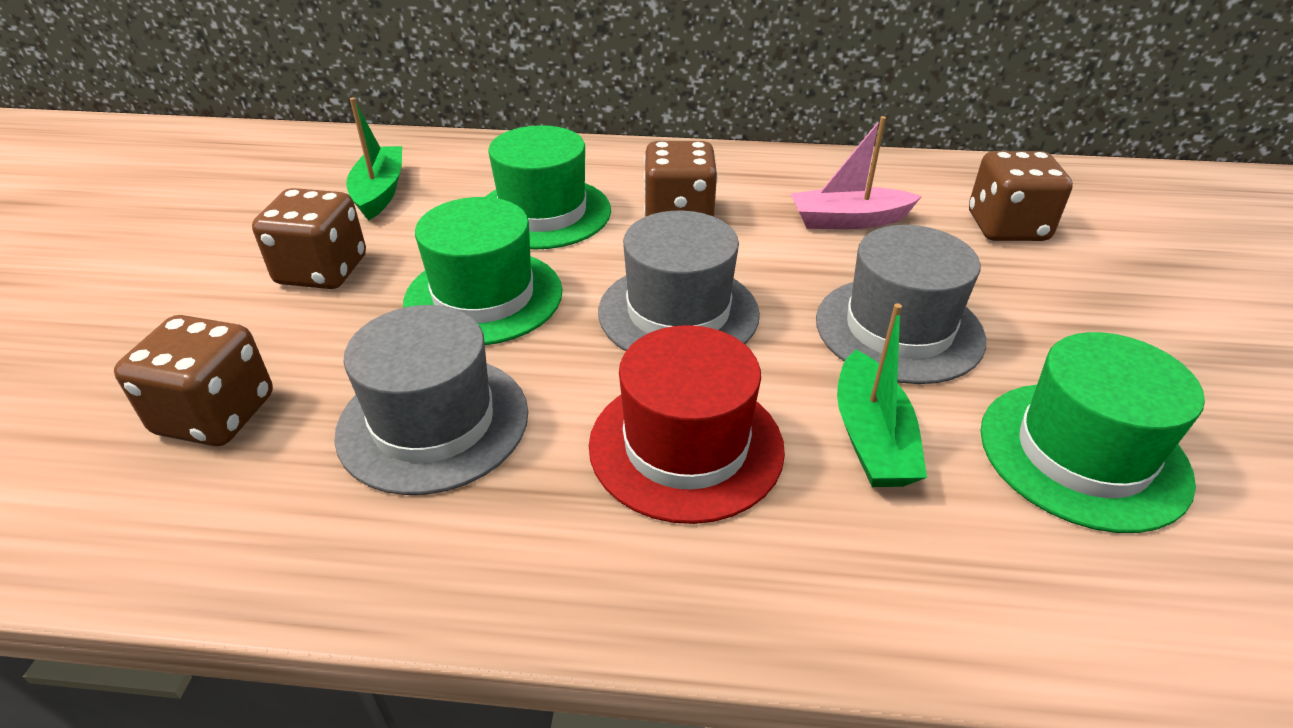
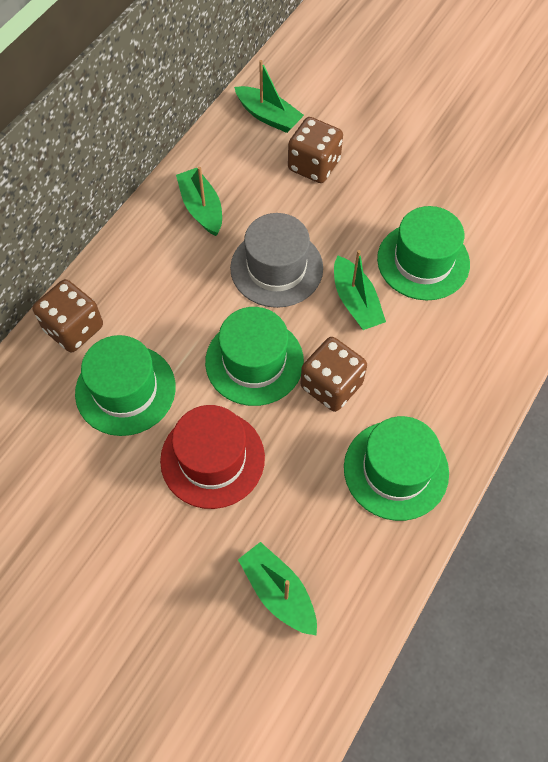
brown dice: 4 -> 3
green boat: 2 -> 4
green hat: 3 -> 4
grey hat: 3 -> 1
pink boat: 1 -> 0

